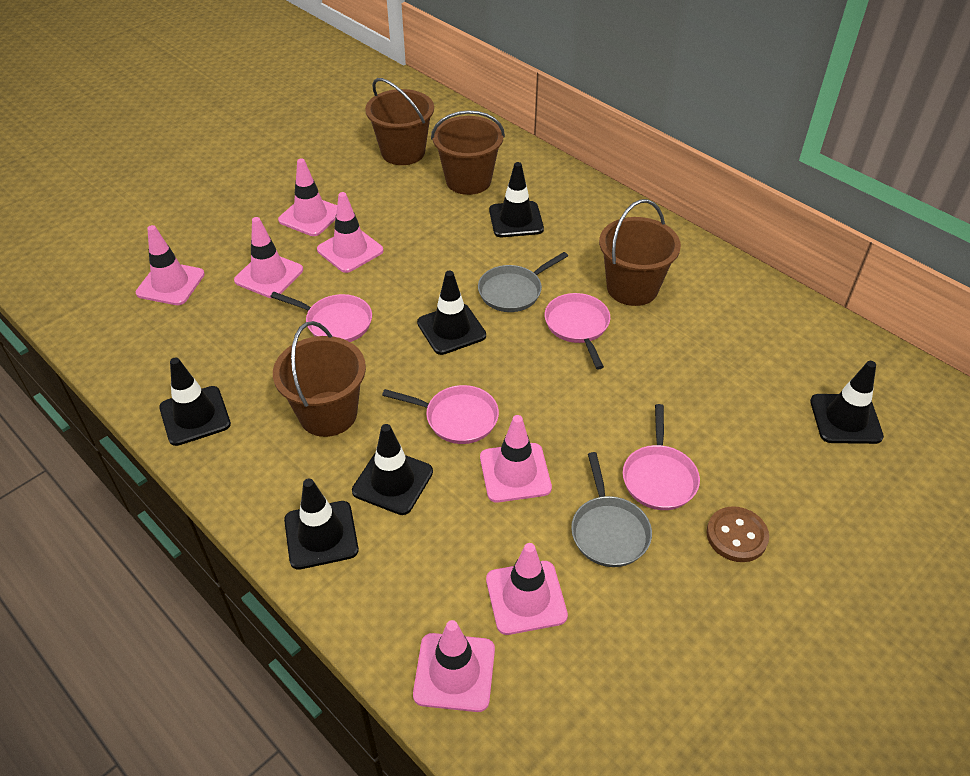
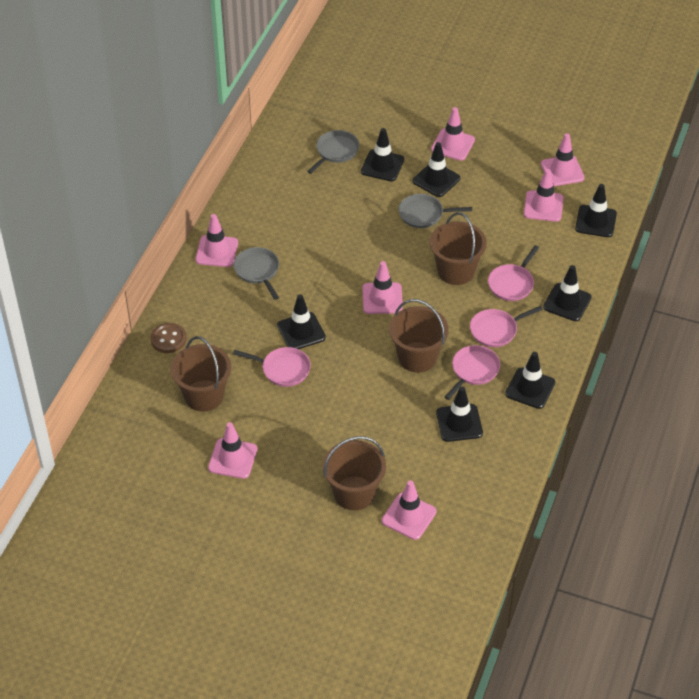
black traffic cone: 6 -> 7
grey pan: 2 -> 3

